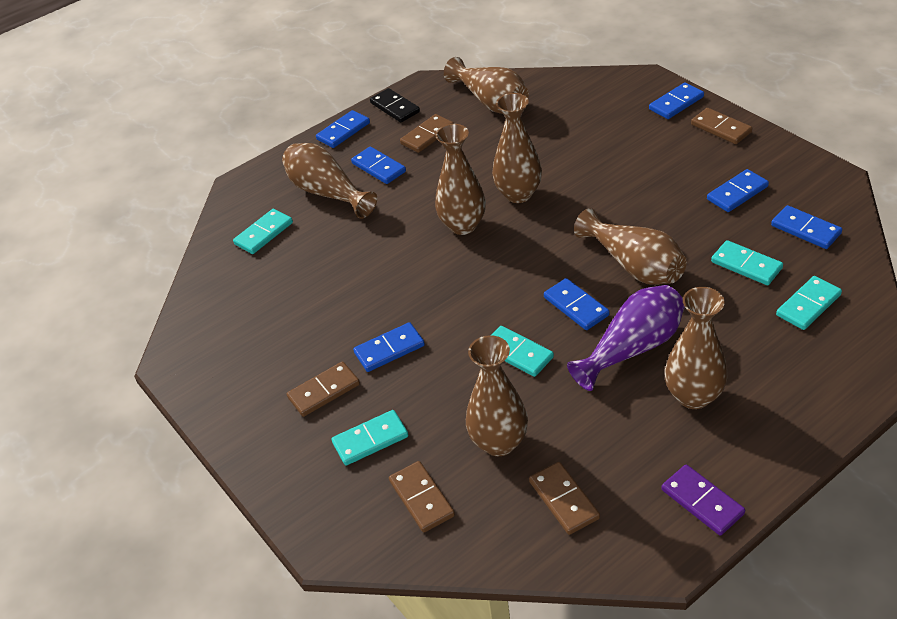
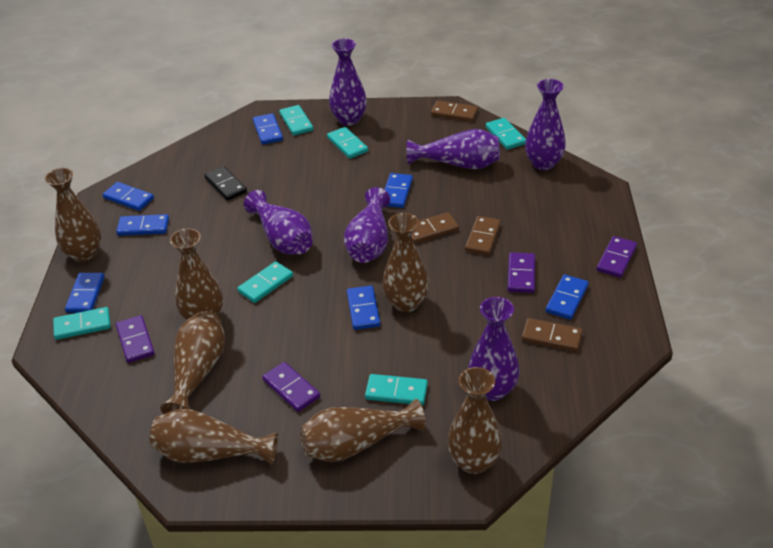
brown domino: 5 -> 4
purple domino: 1 -> 4
purple vase: 1 -> 6
turquoise domino: 5 -> 6

